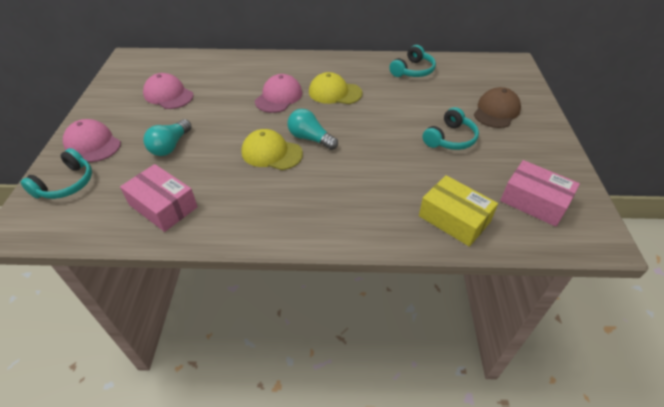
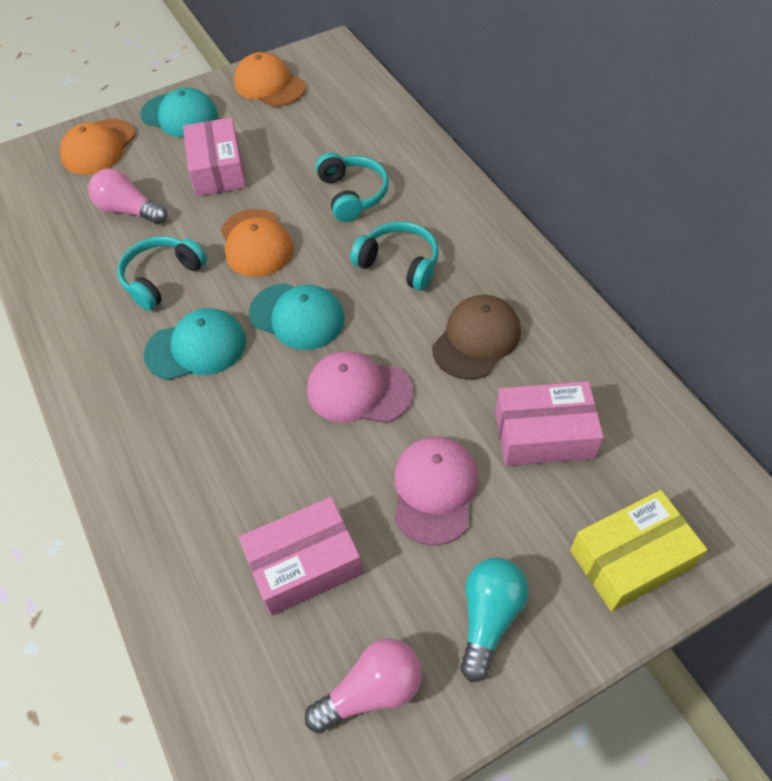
orange cap: 0 -> 3
pink box: 2 -> 3
pink cap: 3 -> 2
pink light bulb: 0 -> 2
turquoise cap: 0 -> 3
turquoise light bulb: 2 -> 1
yellow cap: 2 -> 0

